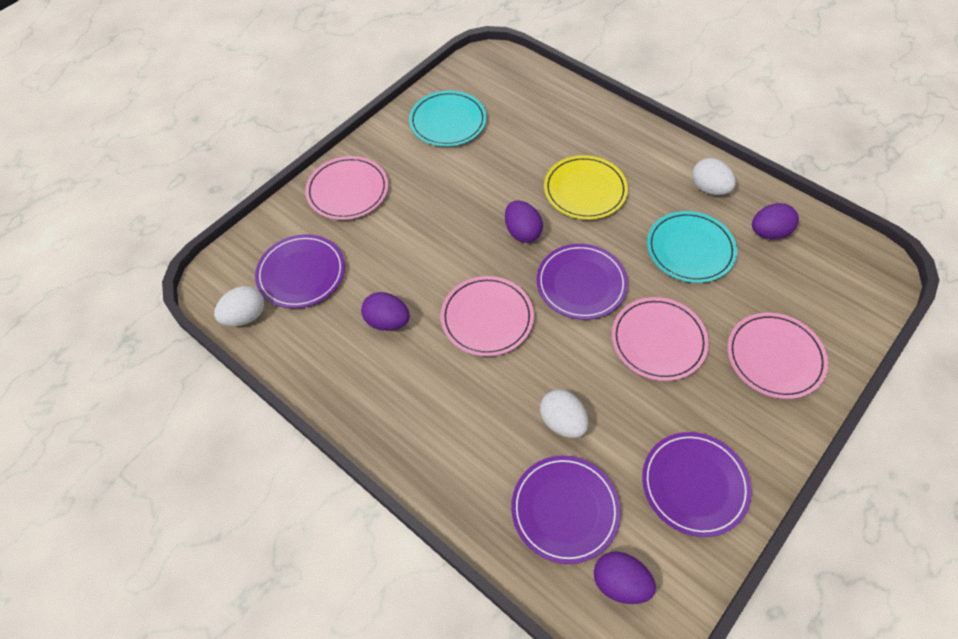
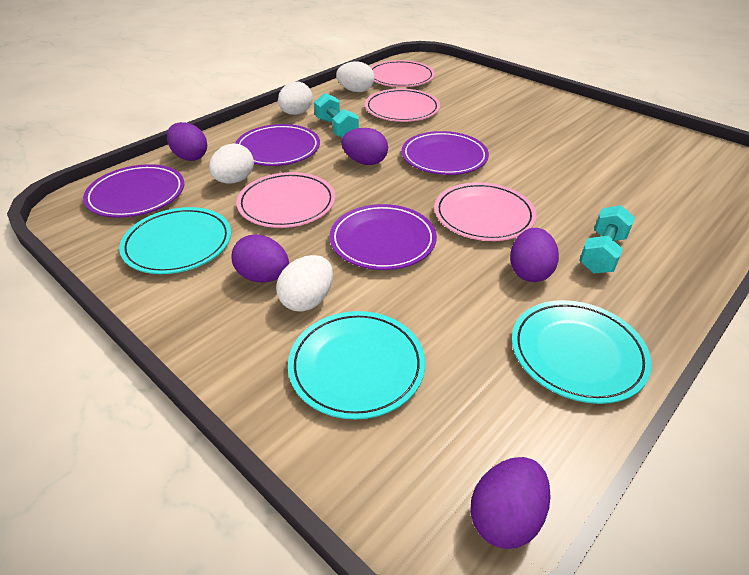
purple egg: 4 -> 5
turquoise dumbbell: 0 -> 2
turquoise plate: 2 -> 3
white egg: 3 -> 4
yellow plate: 1 -> 0

